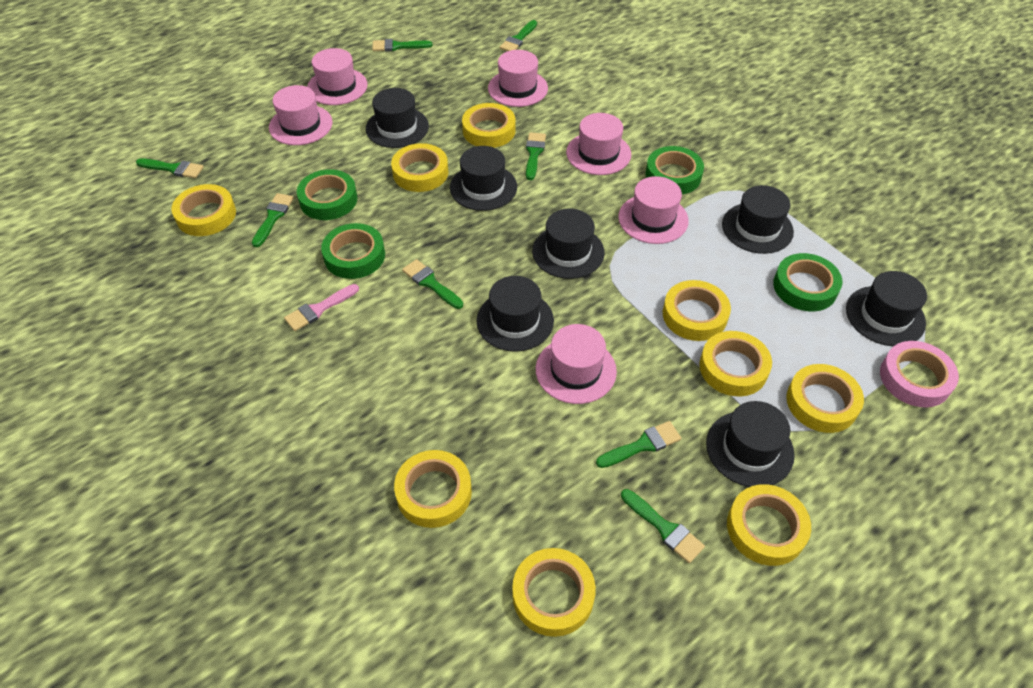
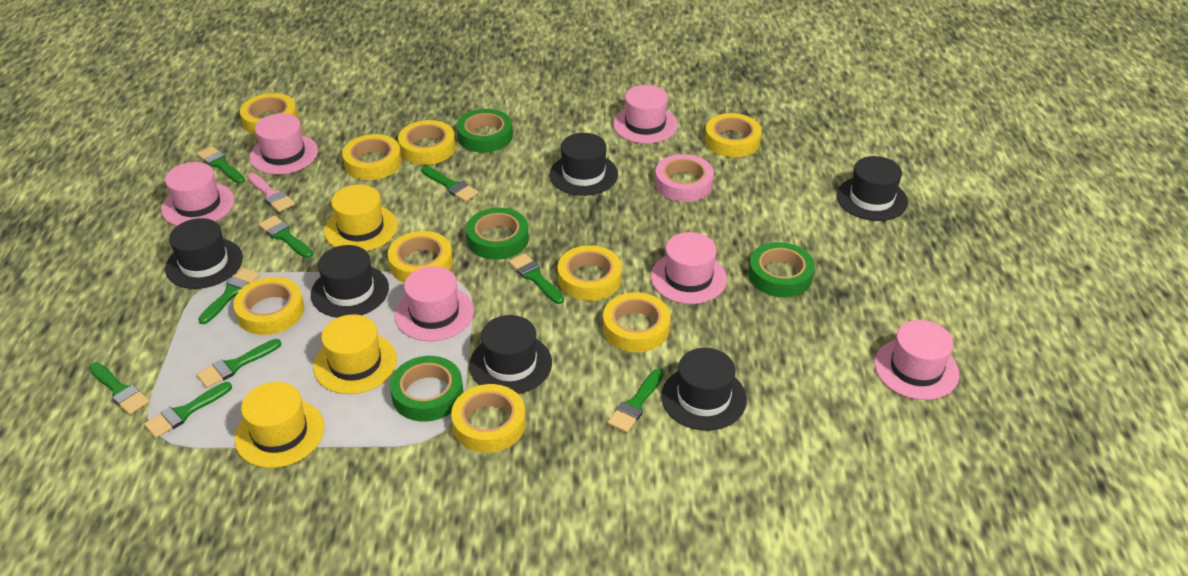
black hat: 7 -> 6
green brush: 8 -> 9
yellow hat: 0 -> 3

